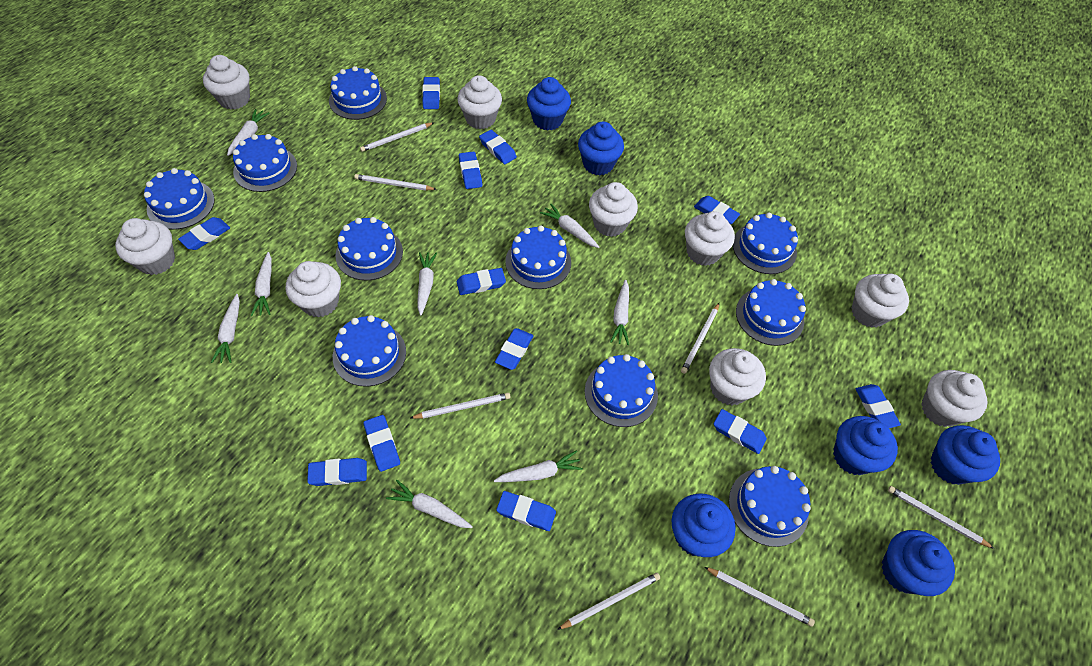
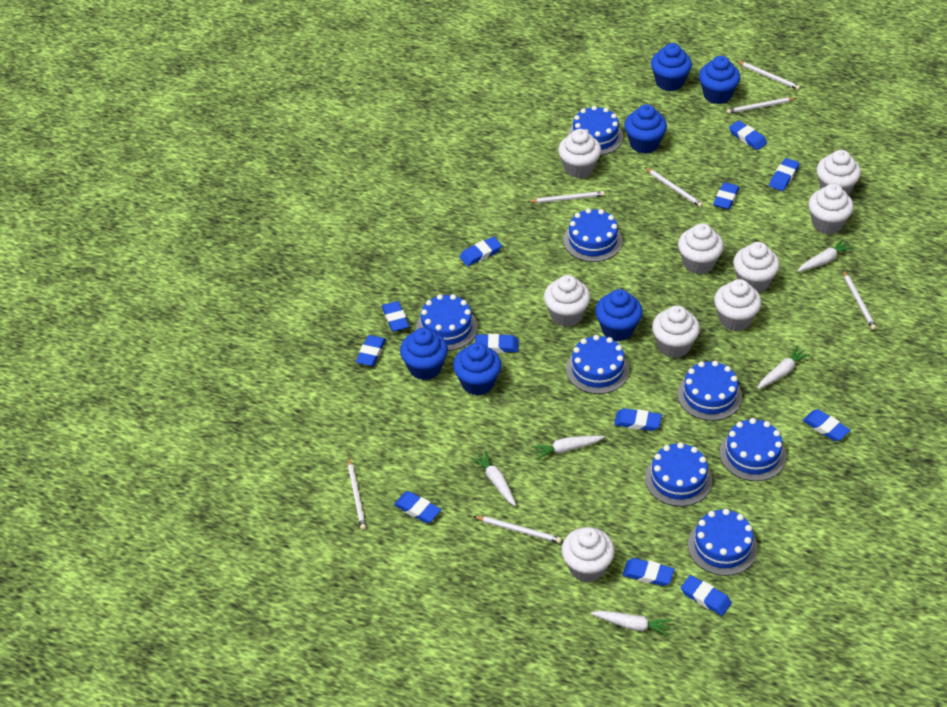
blue cake: 10 -> 8
white carrot: 8 -> 5

